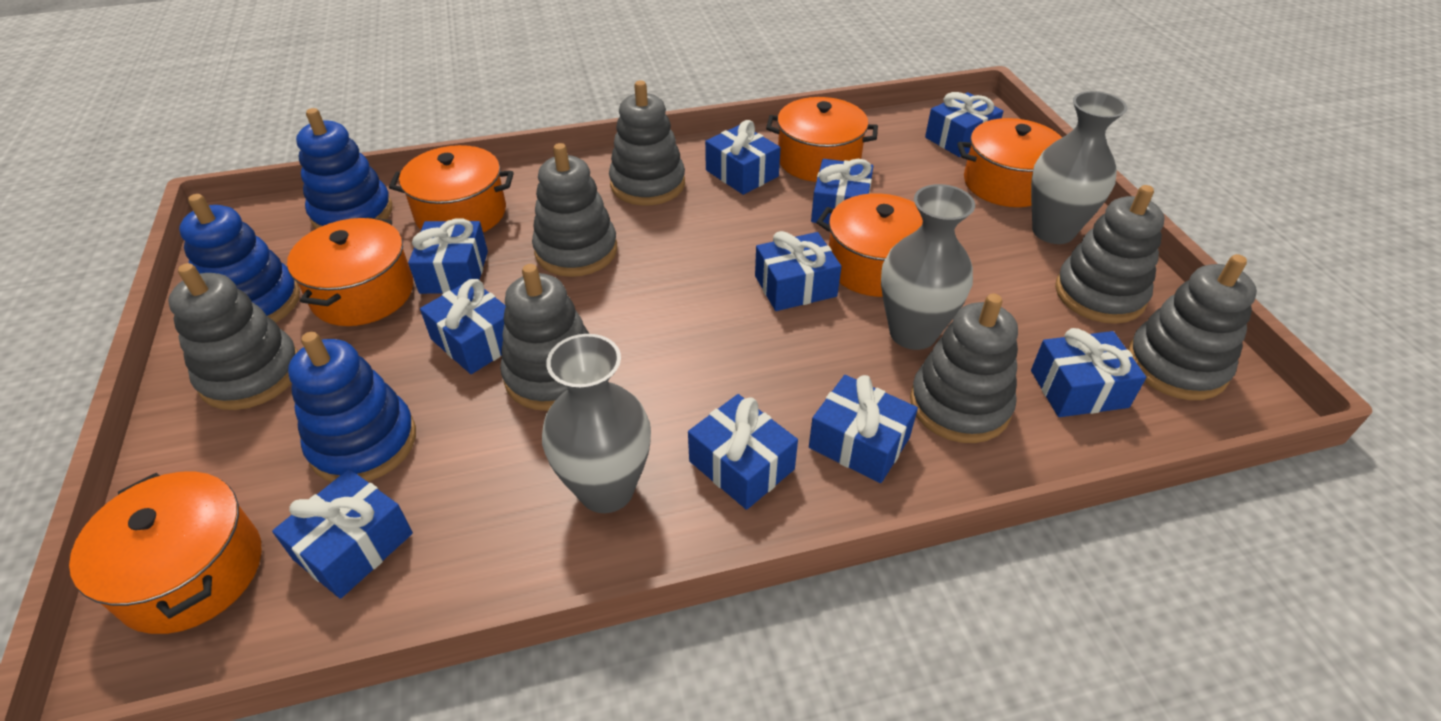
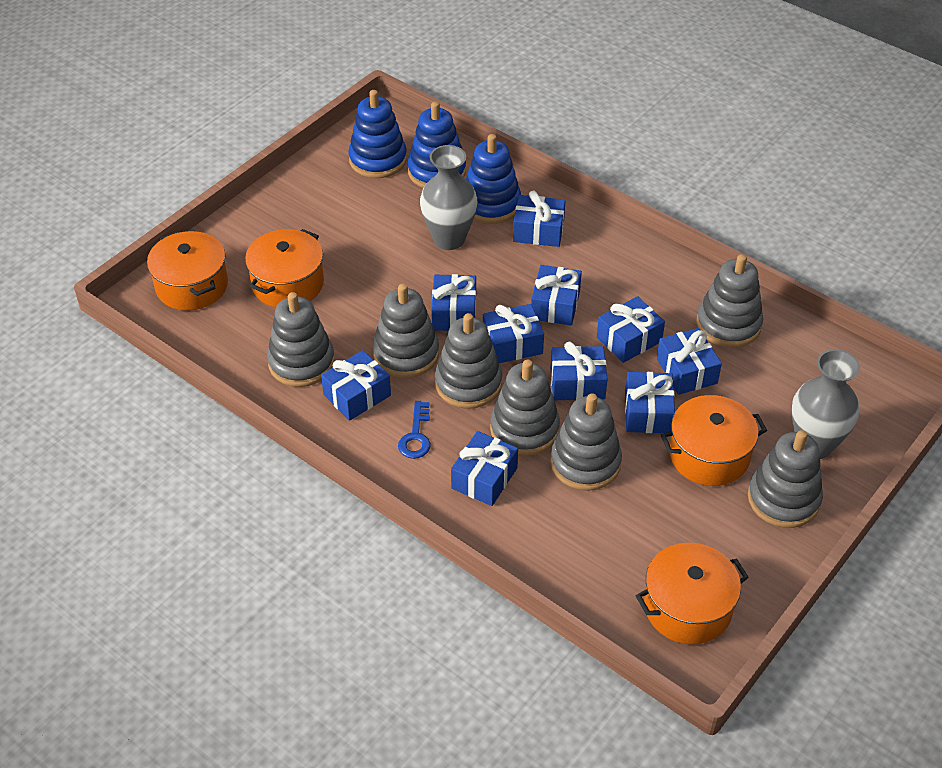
blue key: 0 -> 1
grey vase: 3 -> 2
orange pot: 6 -> 4

